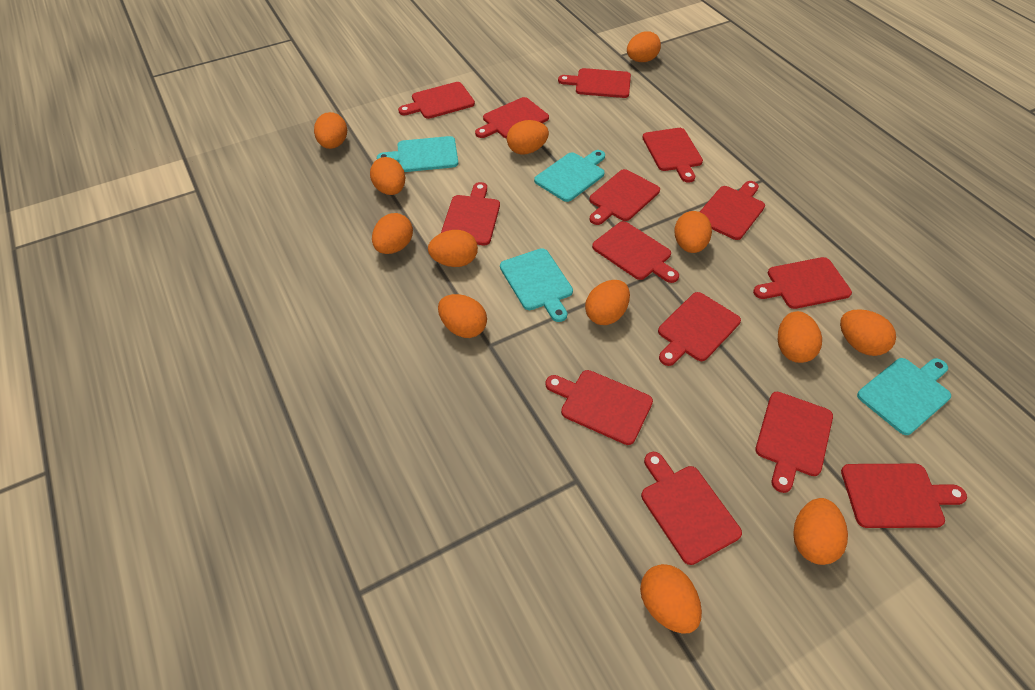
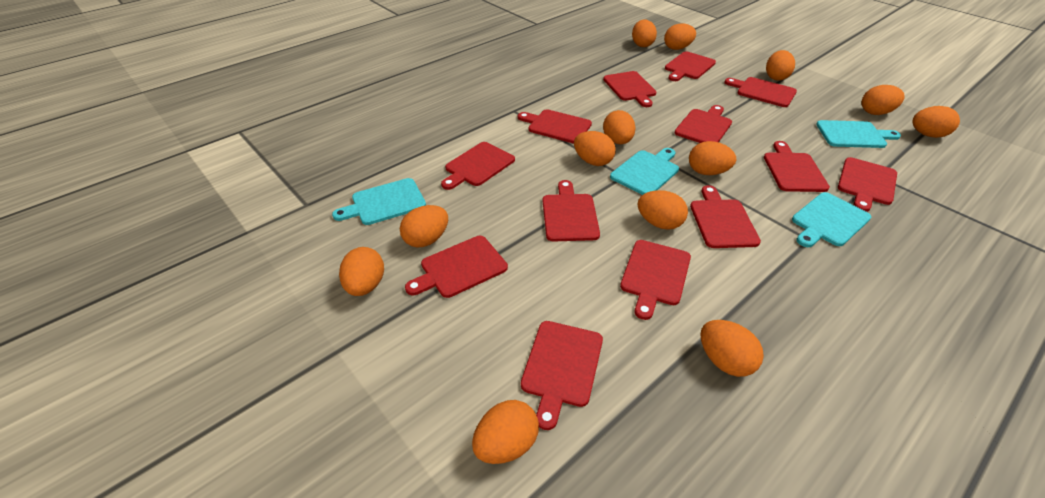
red cutting board: 14 -> 13

